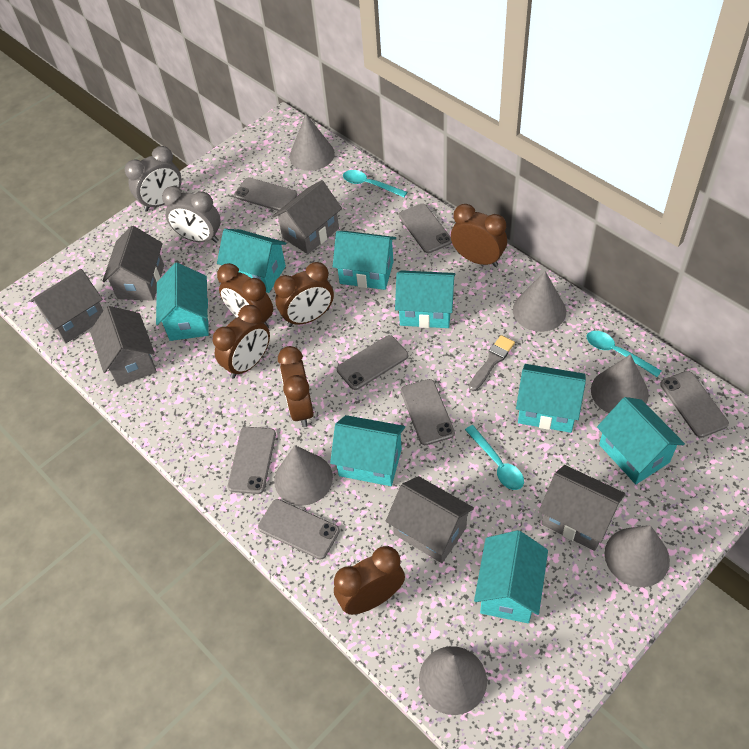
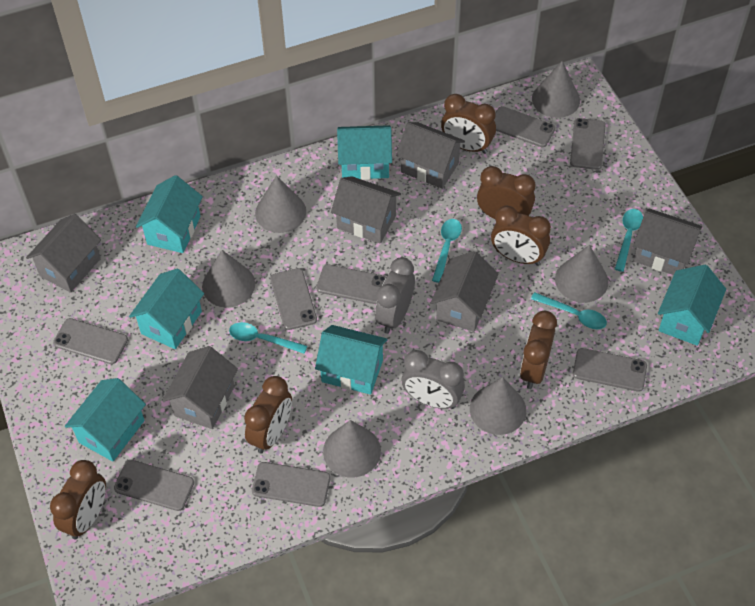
grey brush: 1 -> 0
grey phone: 7 -> 8
turquoise house: 8 -> 6
turquoise spoon: 3 -> 4

